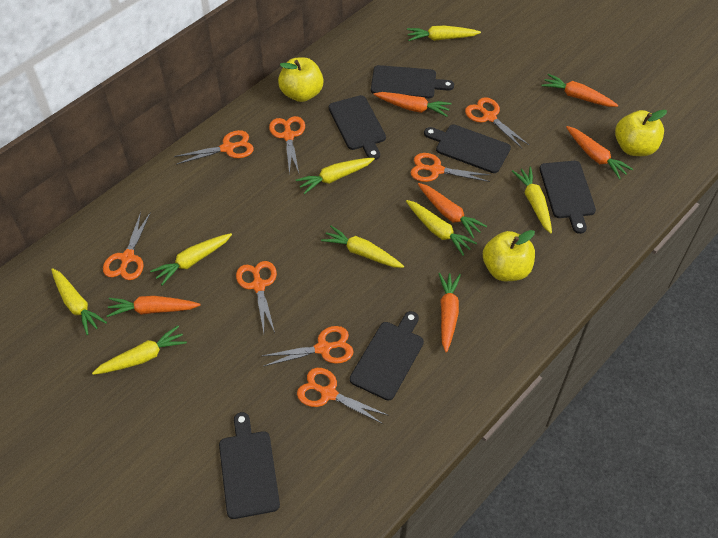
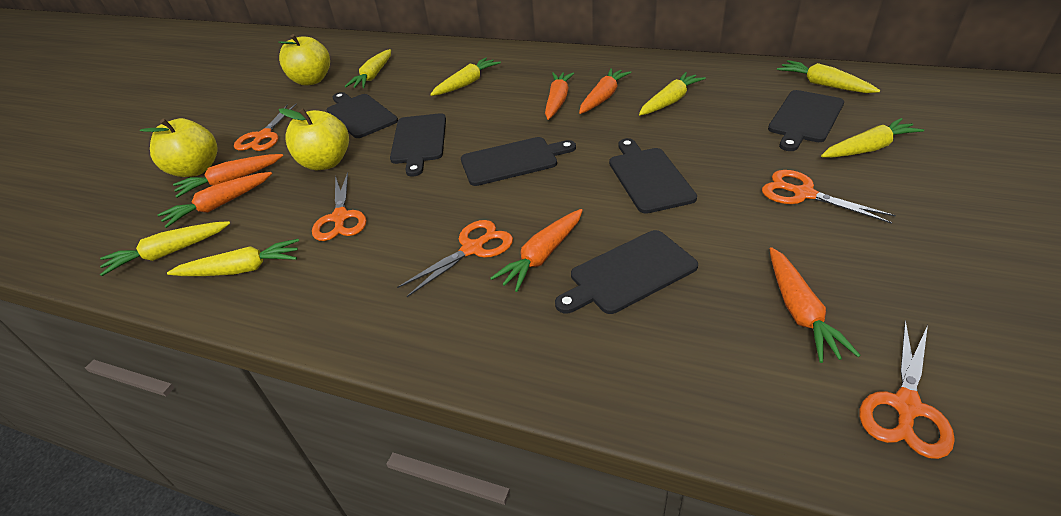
orange scissors: 8 -> 5
yellow carrot: 8 -> 7

